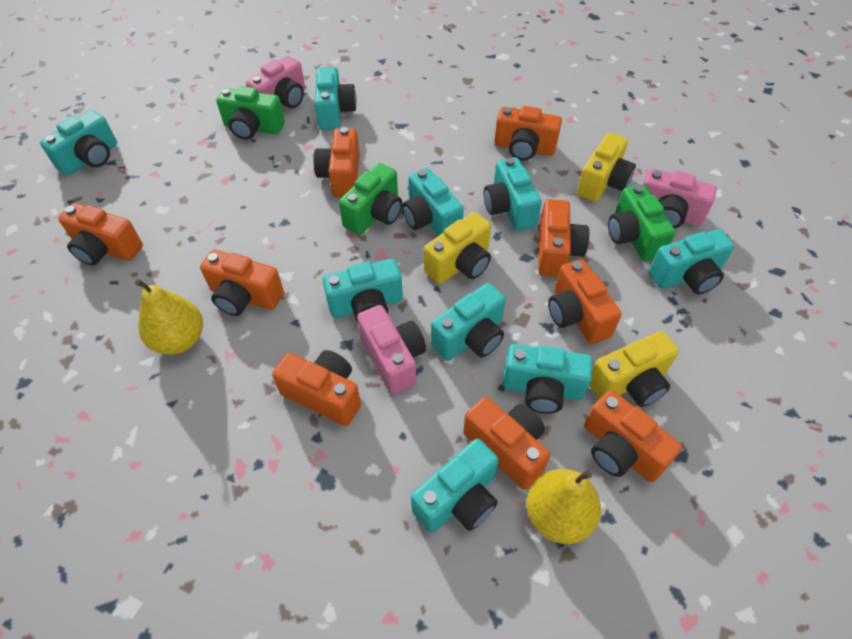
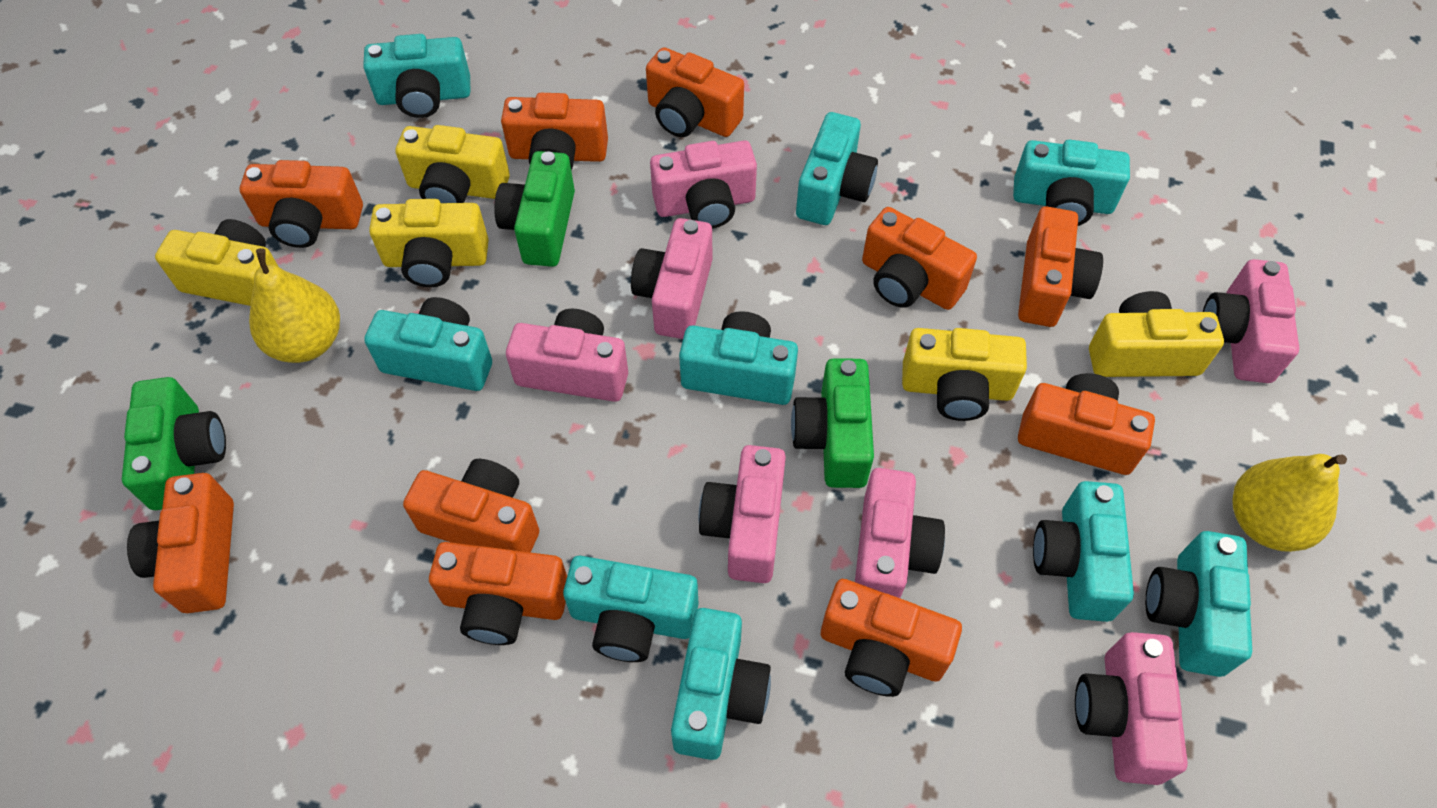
orange camera: 9 -> 10
pink camera: 3 -> 7
yellow camera: 3 -> 5

